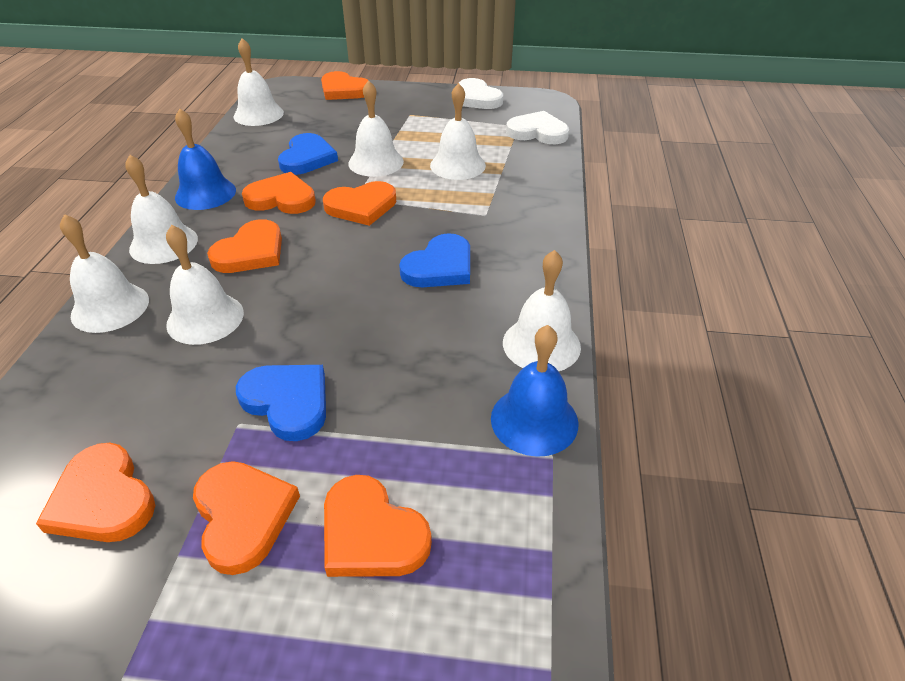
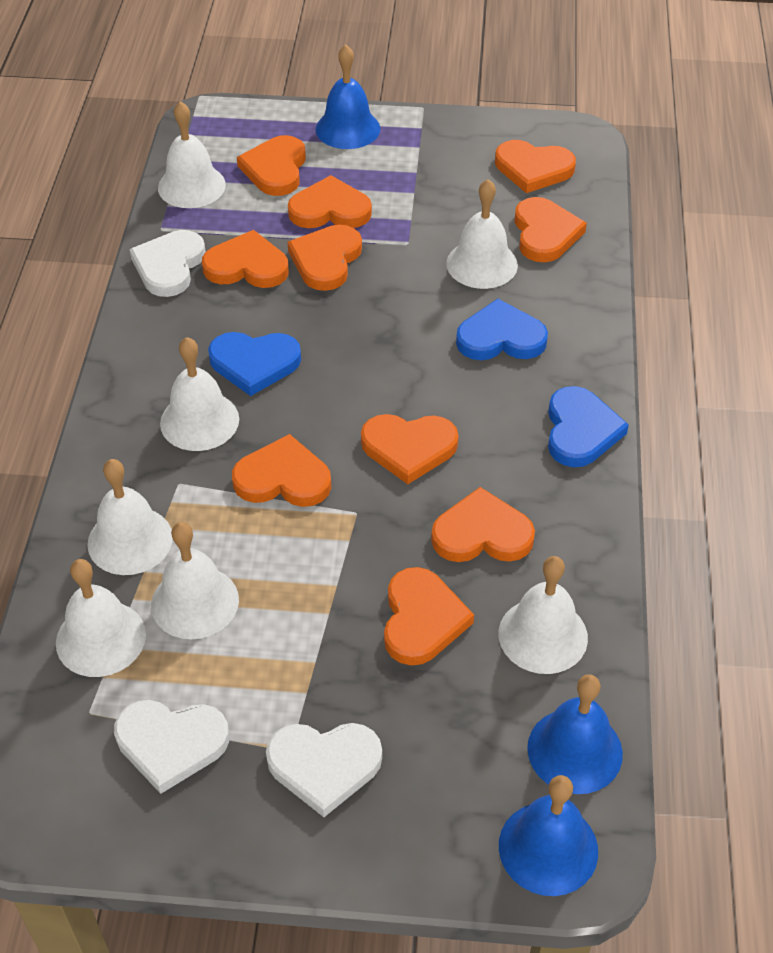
blue bell: 2 -> 3
orange heart: 7 -> 10
white heart: 2 -> 3

